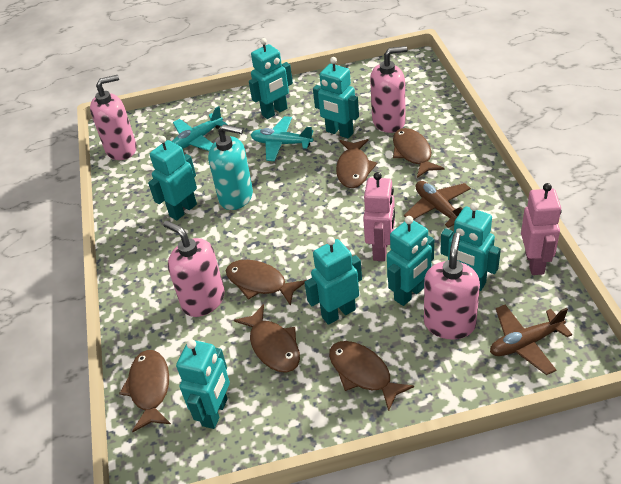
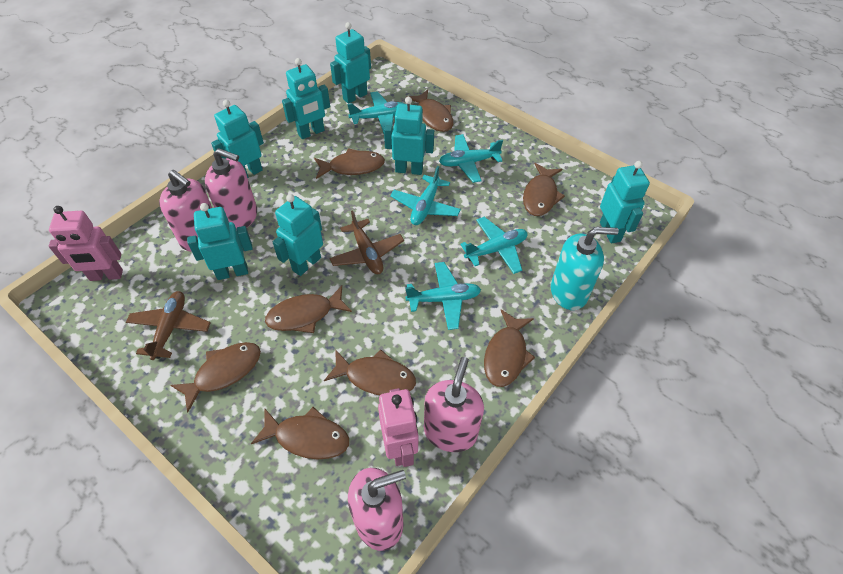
brown fish: 6 -> 8
turquoise plane: 2 -> 5

